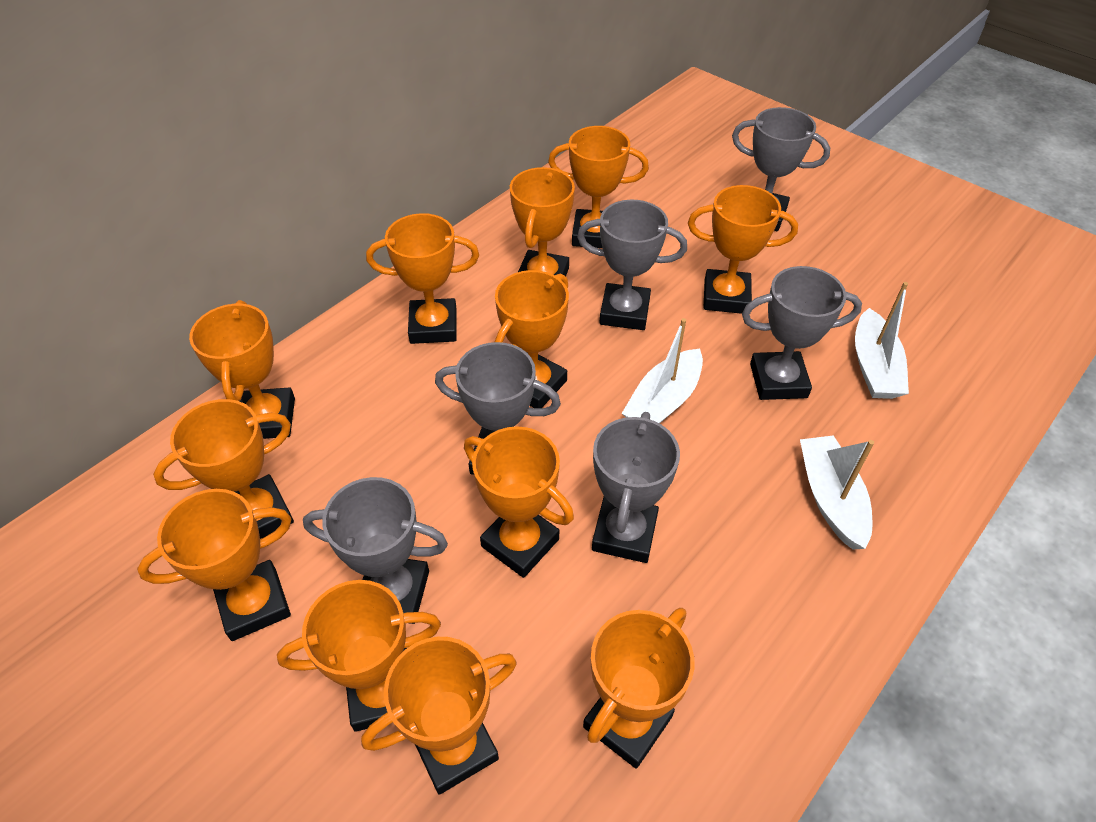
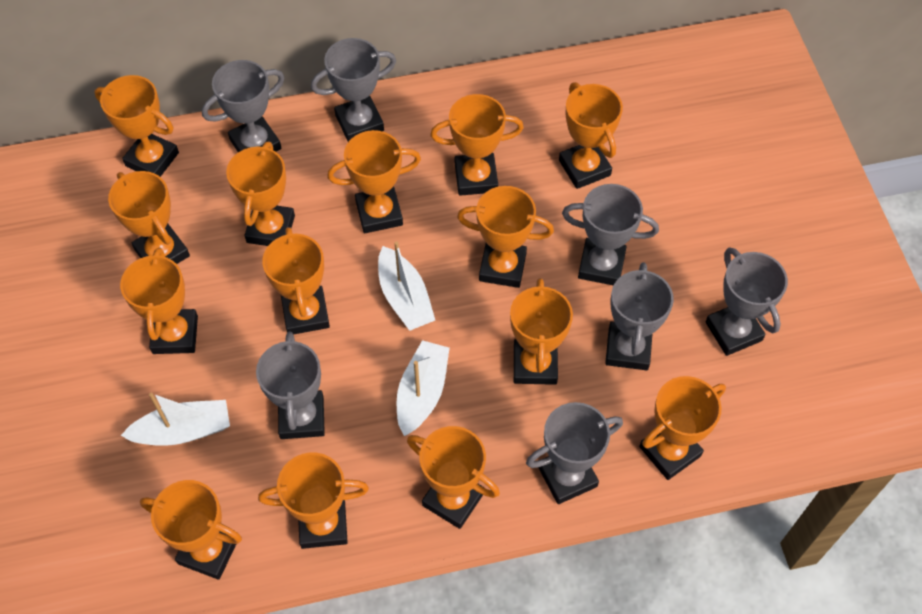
grey trophy: 6 -> 7
orange trophy: 12 -> 14

